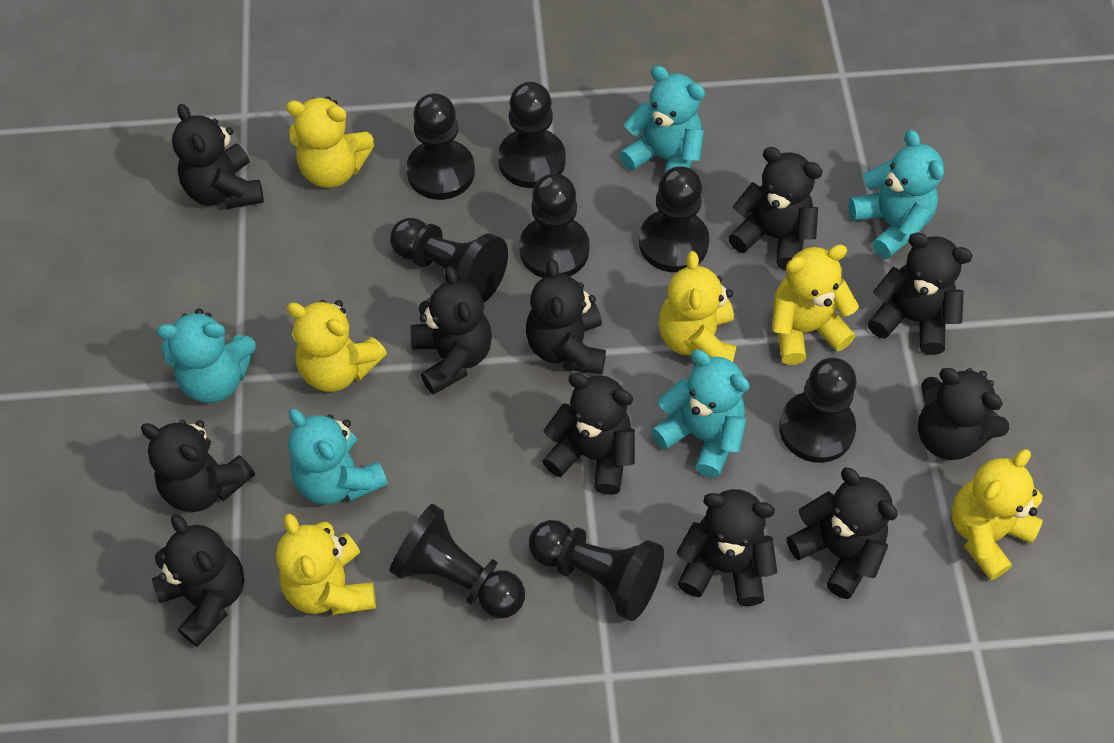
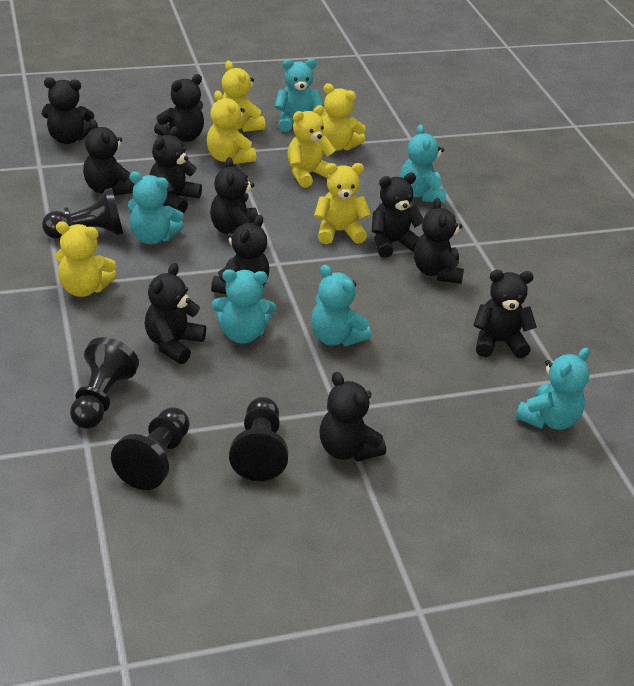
black pawn: 8 -> 4
turquoise teddy bear: 5 -> 6

